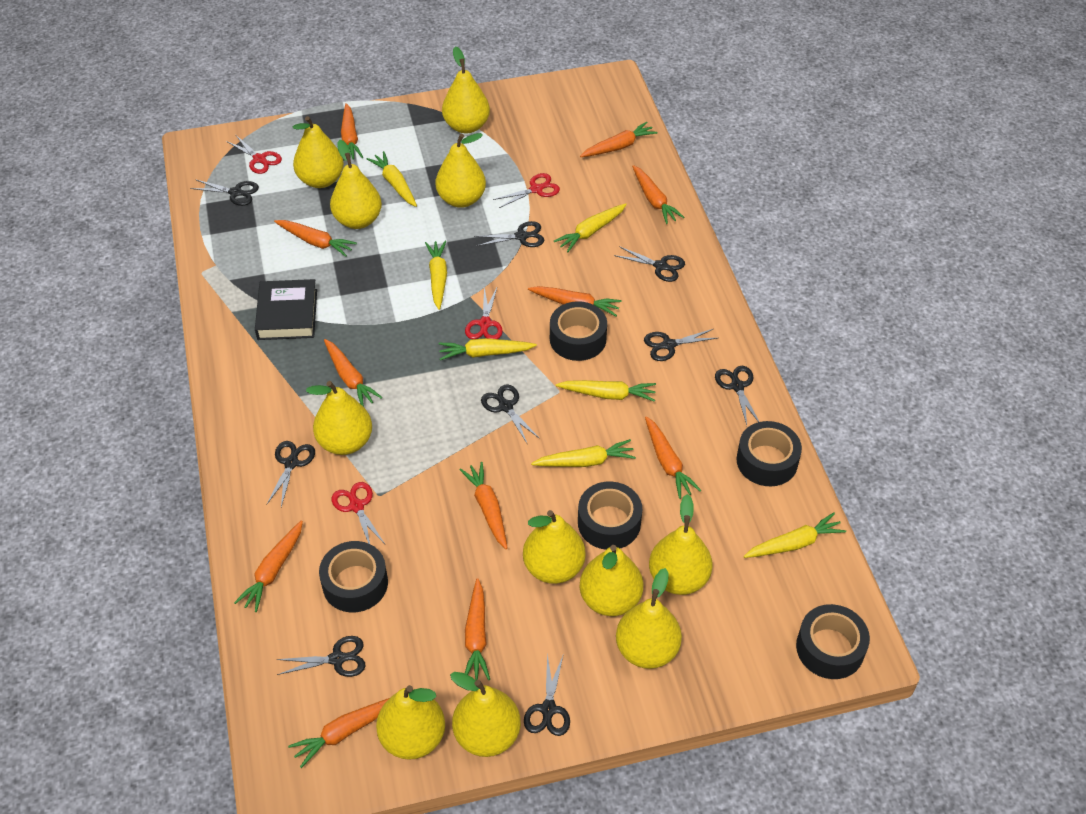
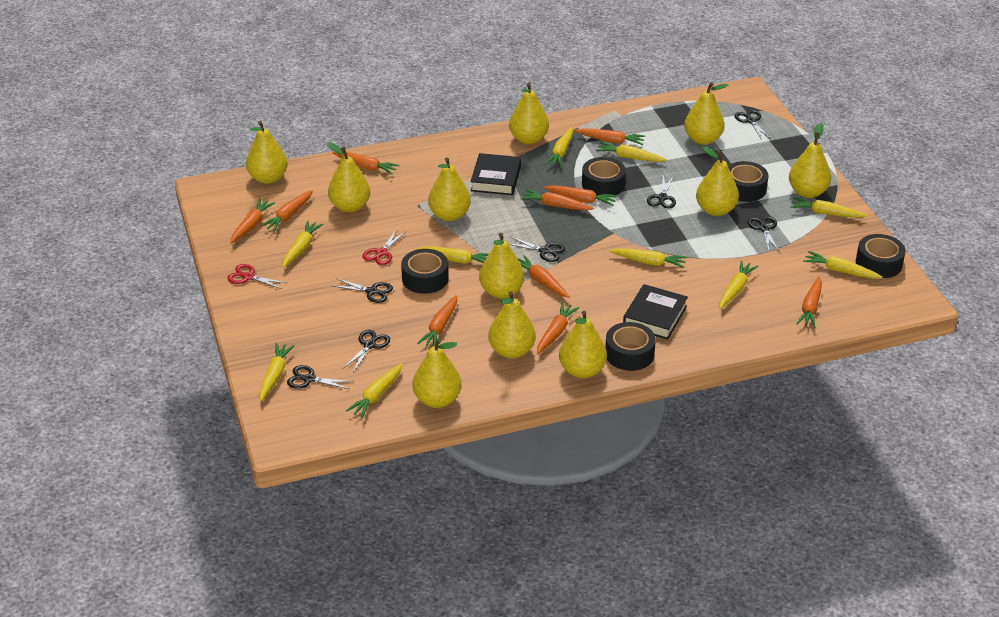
black book: 1 -> 2
black scissors: 9 -> 7
orange carrot: 11 -> 10
red scissors: 4 -> 2
yellow carrot: 7 -> 10

